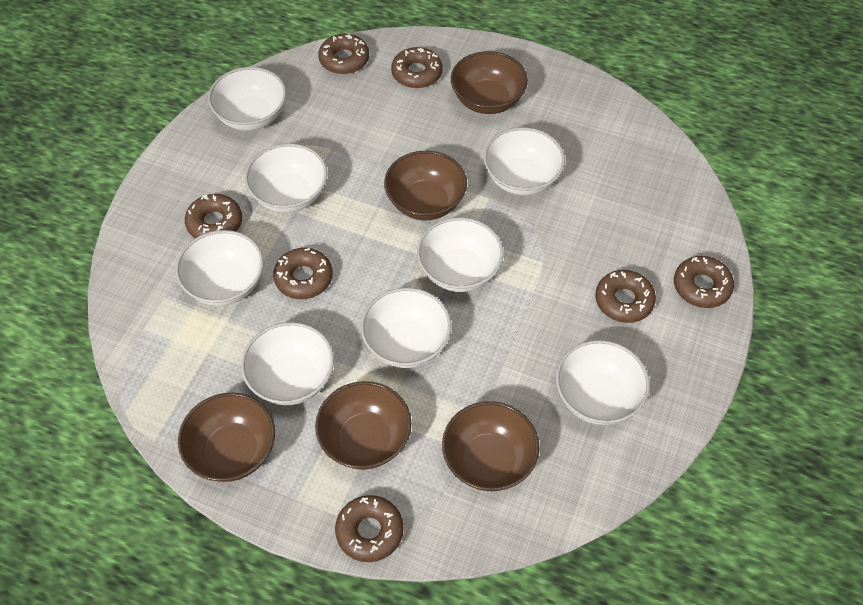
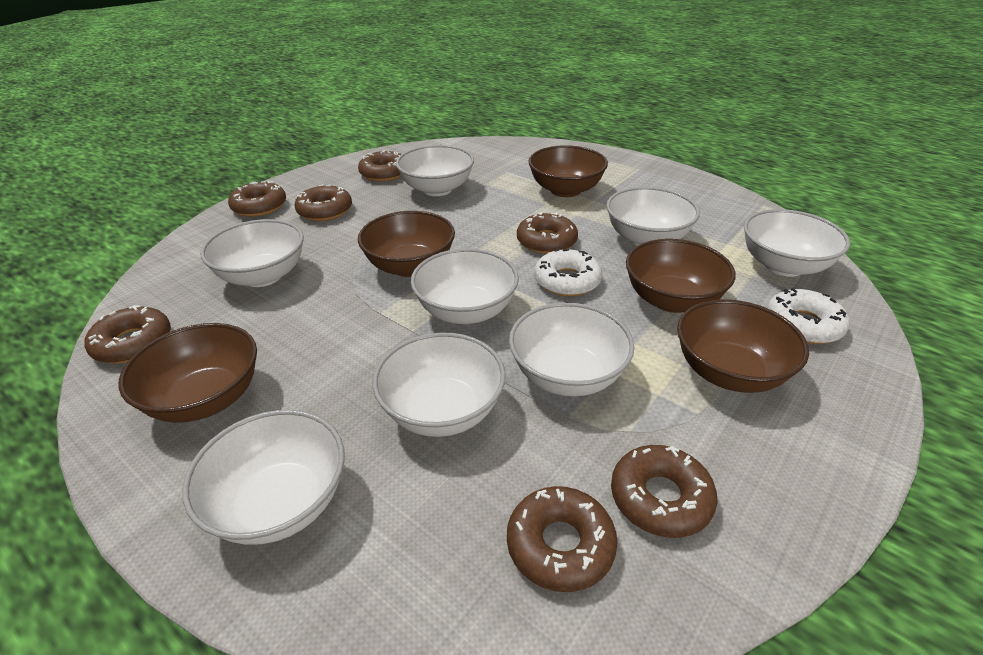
white donut: 0 -> 2

